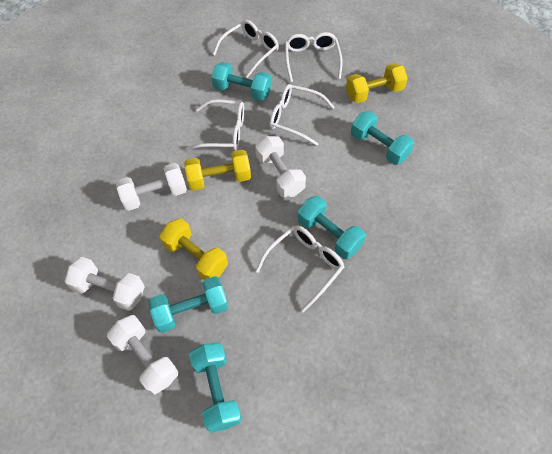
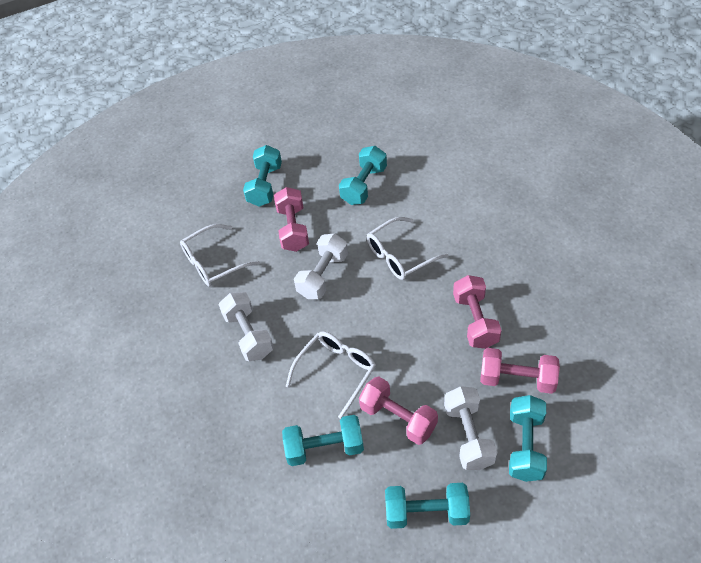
pink dumbbell: 0 -> 4
white dumbbell: 4 -> 3
white glasses: 5 -> 3
yellow dumbbell: 3 -> 0

